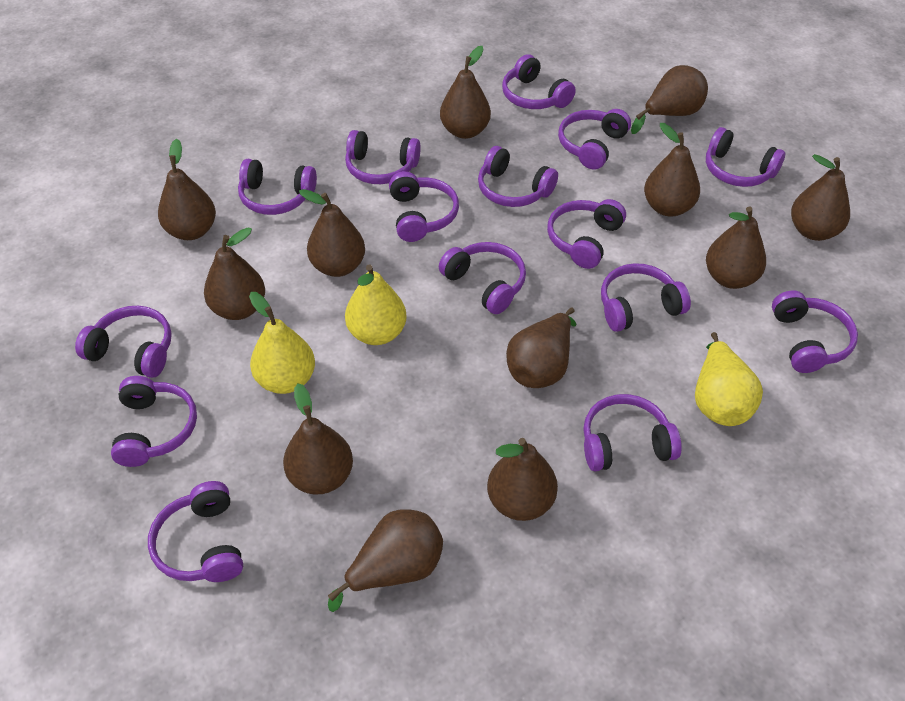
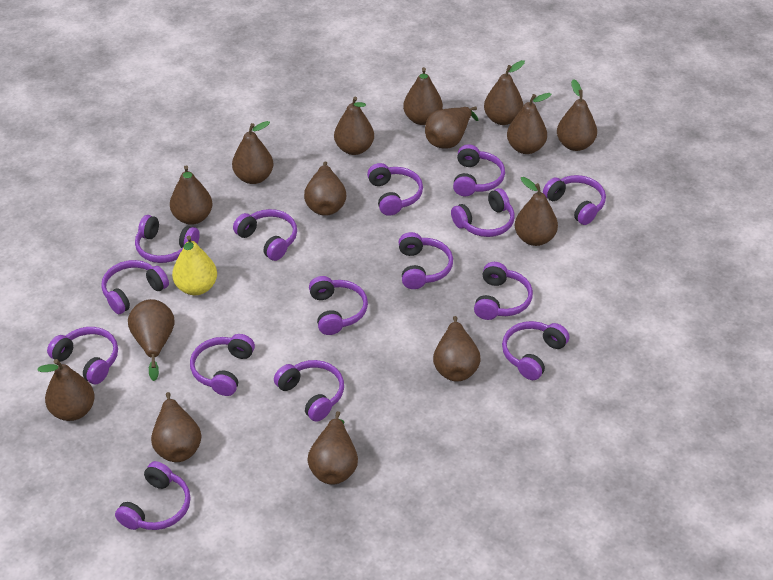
brown pear: 12 -> 15
yellow pear: 3 -> 1

